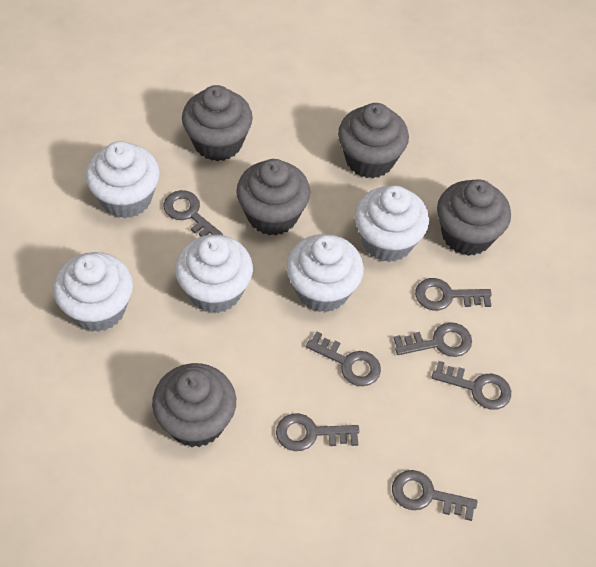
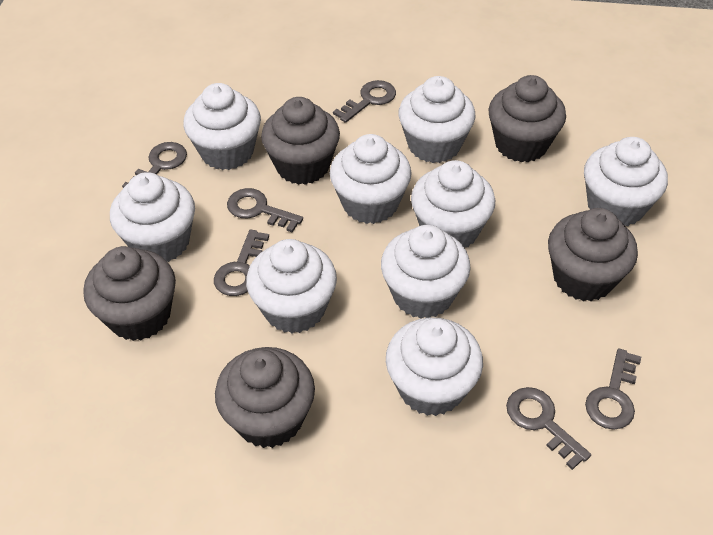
grey key: 7 -> 6
white cupcake: 5 -> 9

